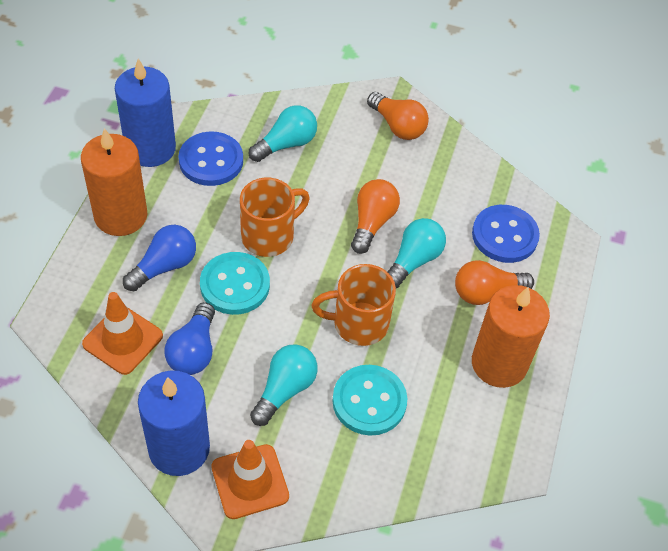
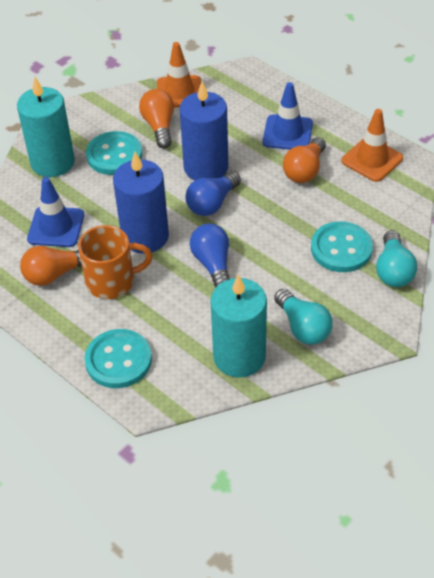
blue button: 2 -> 0
blue traffic cone: 0 -> 2
orange candle: 2 -> 0
orange mug: 2 -> 1
turquoise button: 2 -> 3
turquoise candle: 0 -> 2
turquoise light bulb: 3 -> 2

